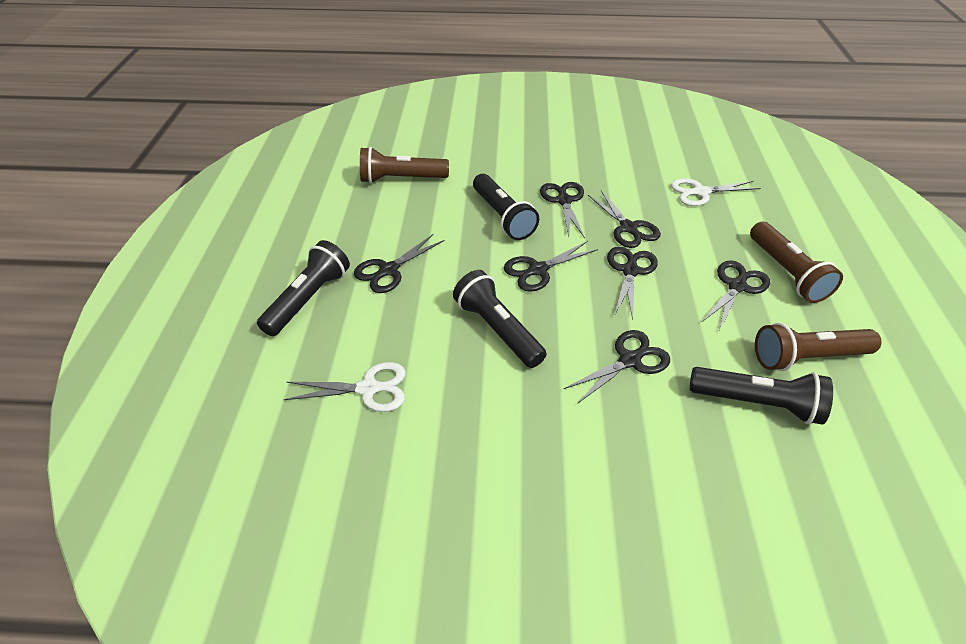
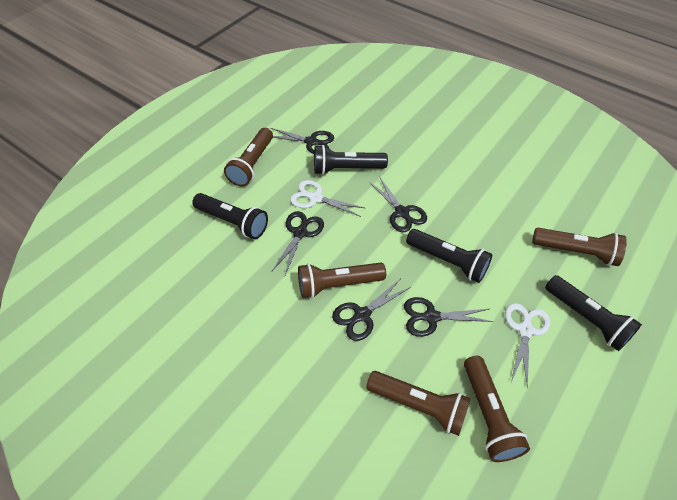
black scissors: 7 -> 5
brown flashlight: 3 -> 5

